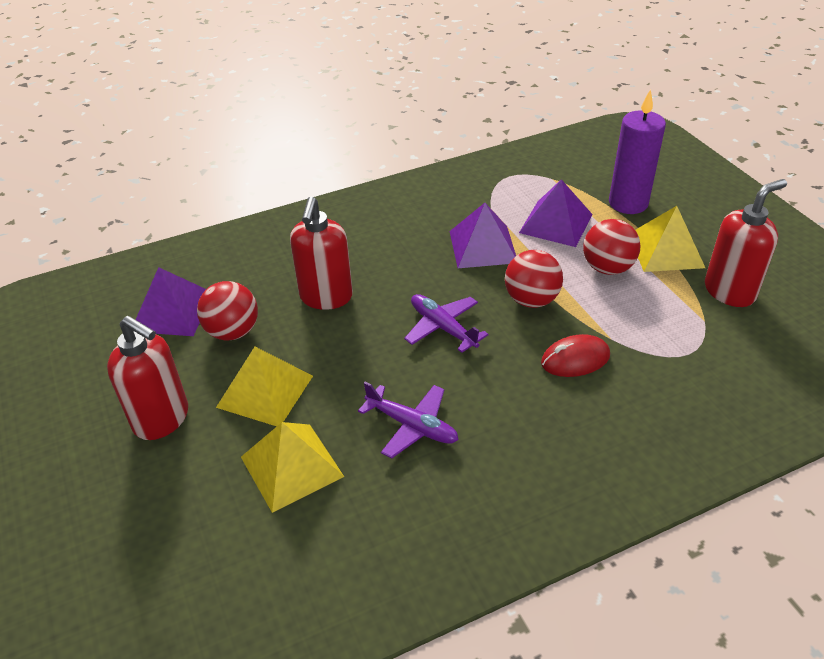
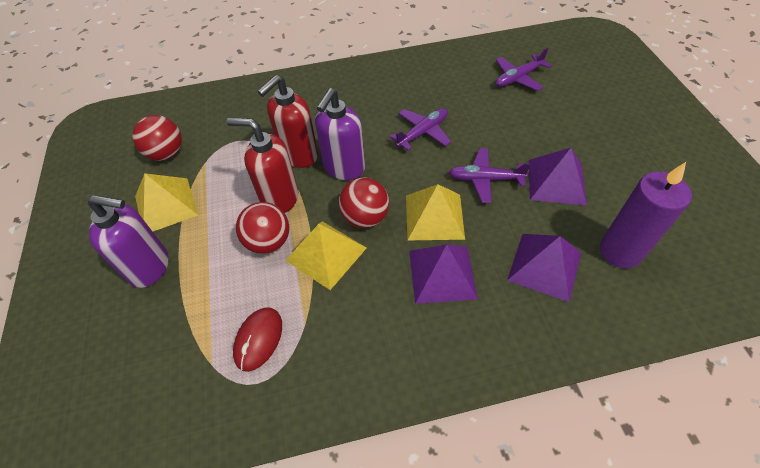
purple plane: 2 -> 3
purple soap dispenser: 0 -> 2
red soap dispenser: 3 -> 2

